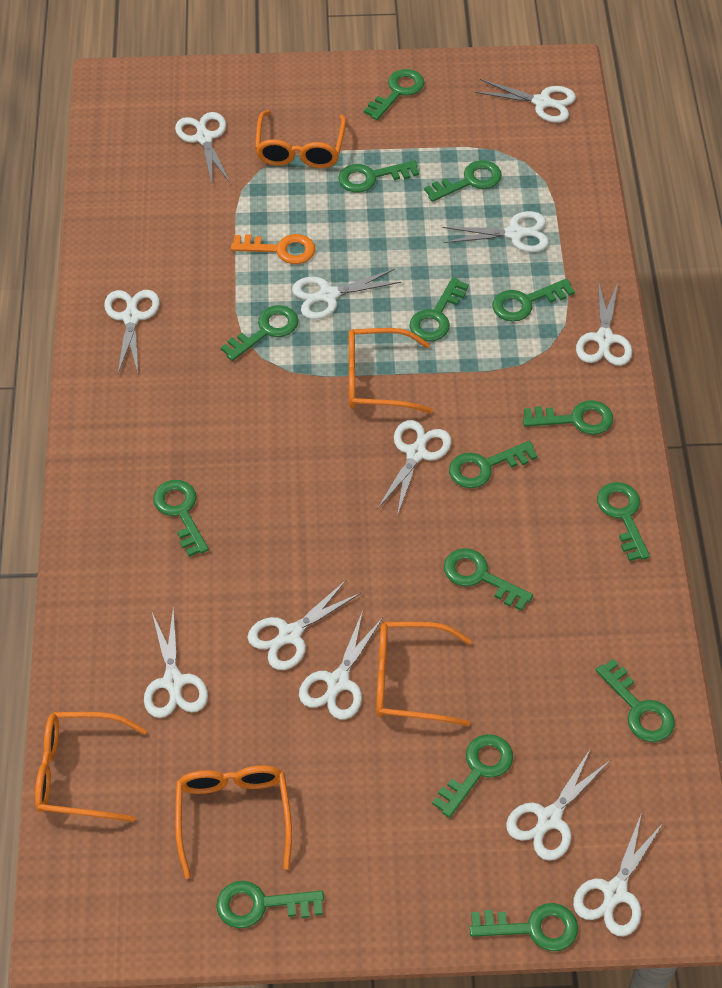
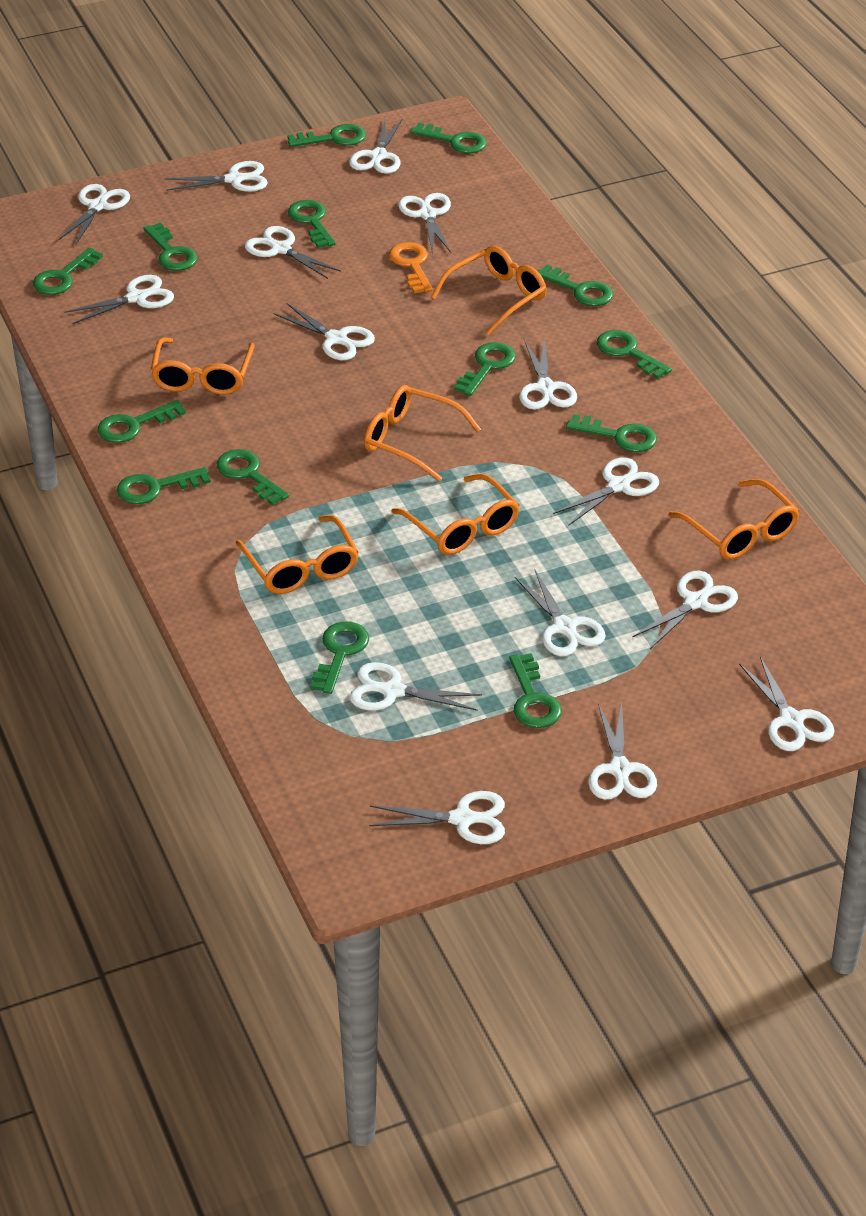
green key: 15 -> 14
orange glasses: 5 -> 6
white scissors: 12 -> 15

